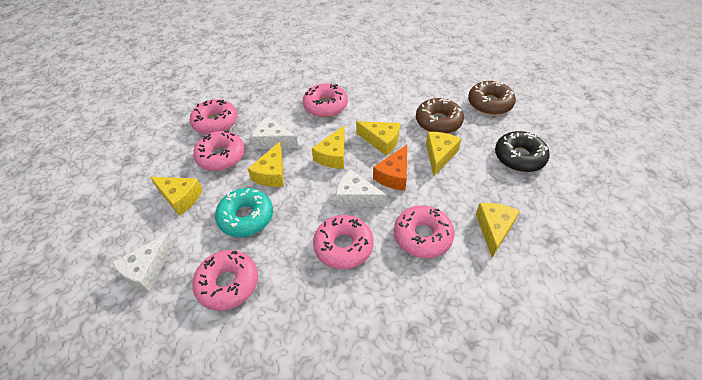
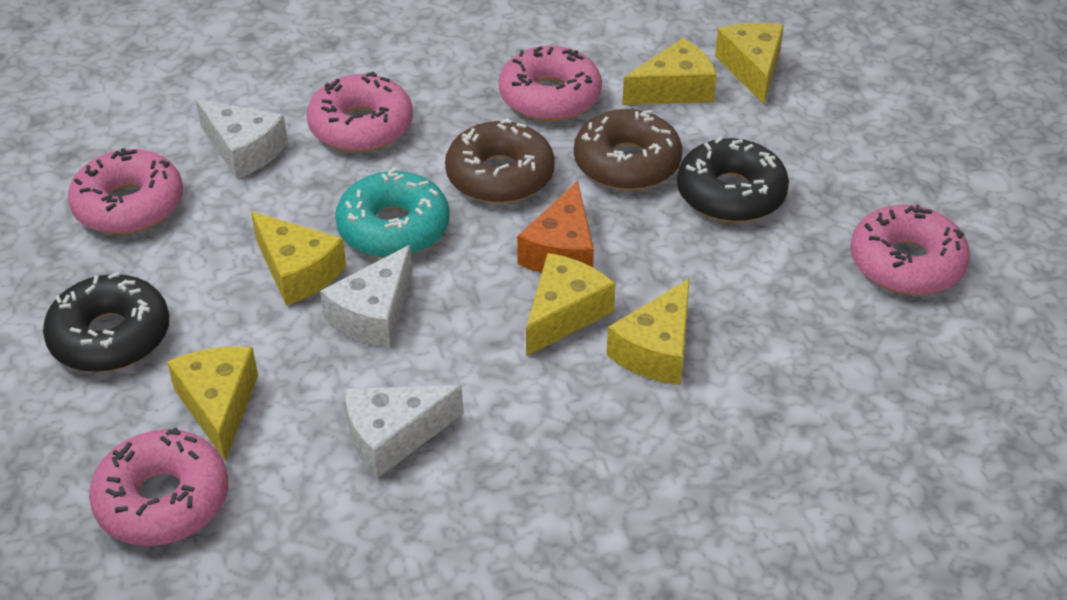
black donut: 1 -> 2
pink donut: 6 -> 5

